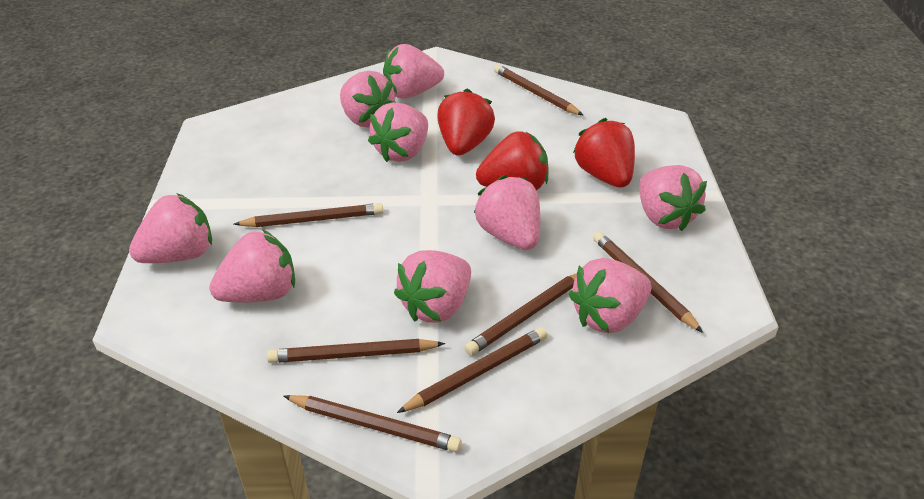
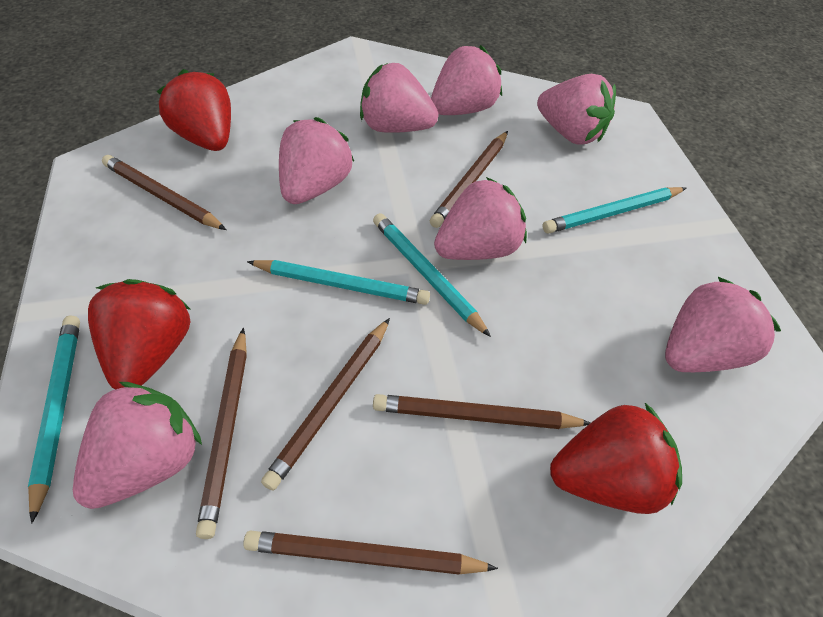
brown pencil: 7 -> 6
pink strawberry: 9 -> 7
turquoise pencil: 0 -> 4

